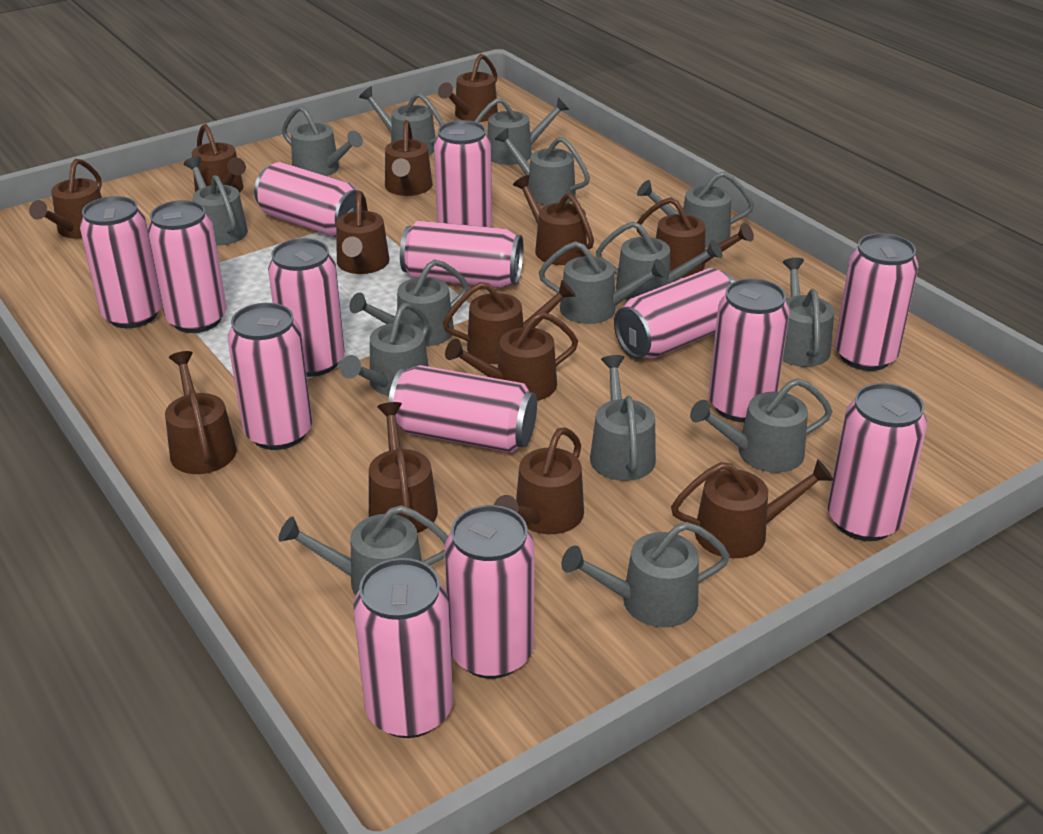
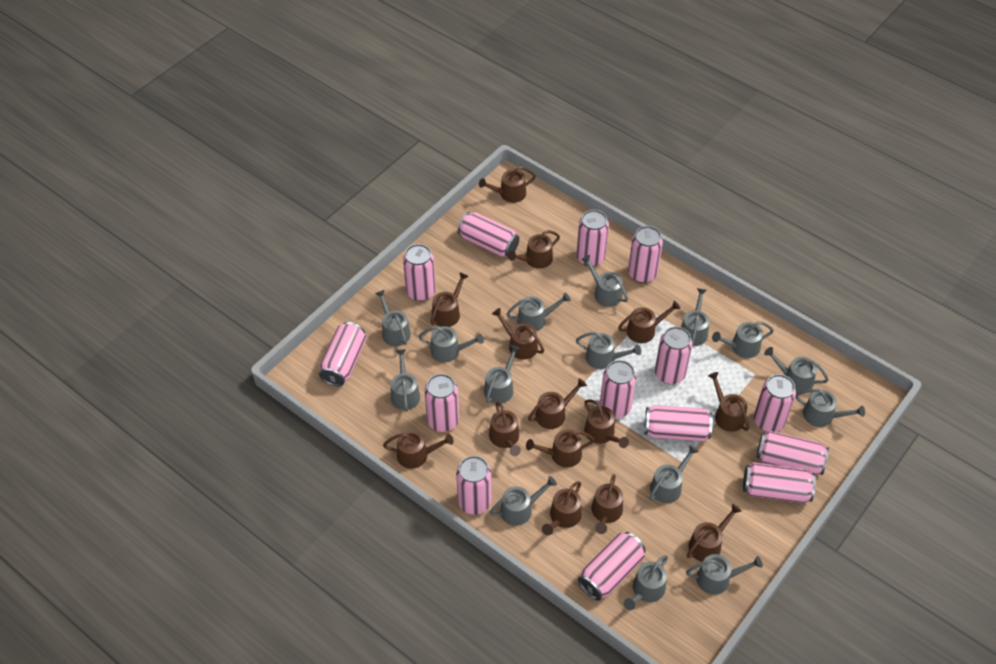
brown watering can: 13 -> 14

